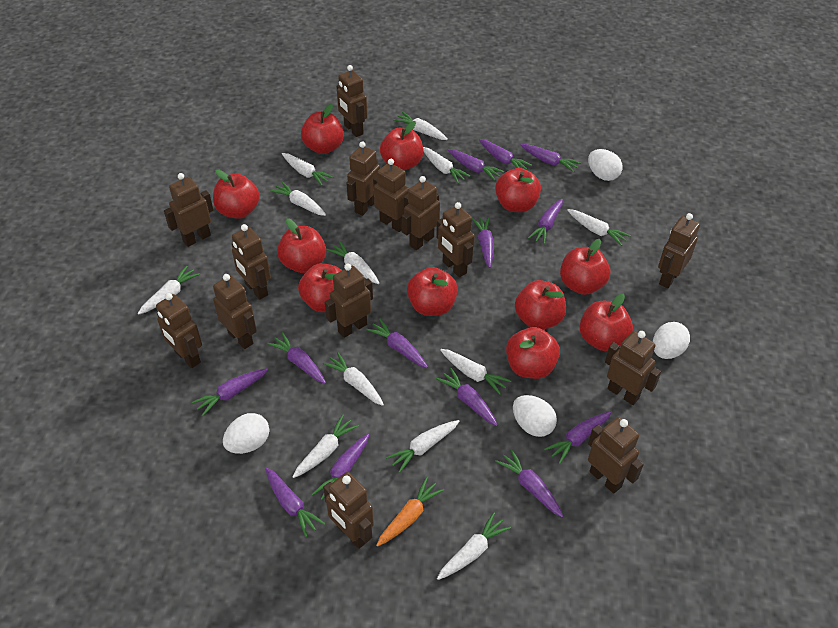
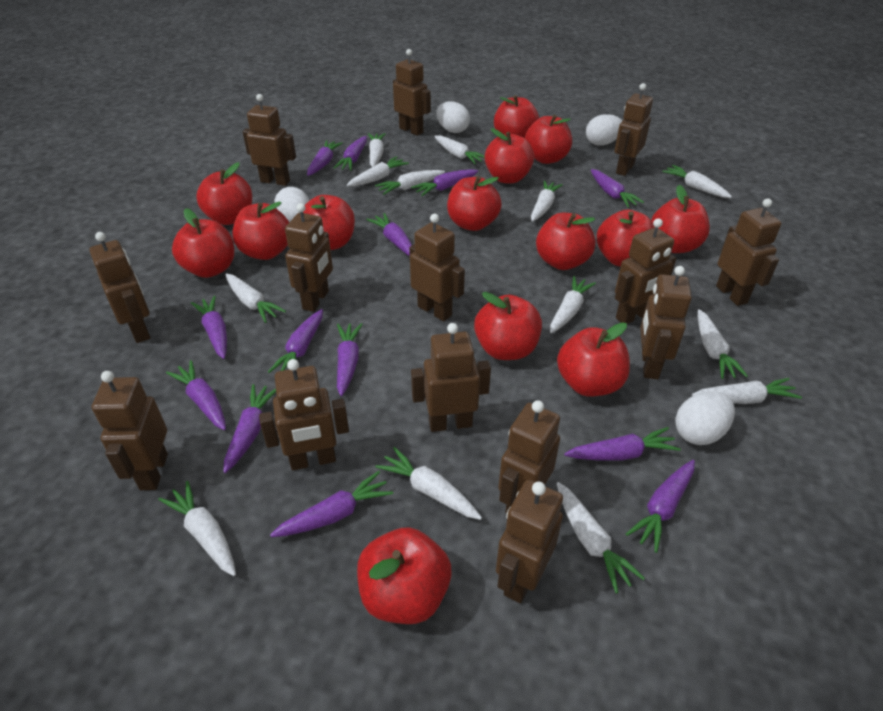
orange carrot: 1 -> 0
red apple: 11 -> 14
white carrot: 12 -> 13

